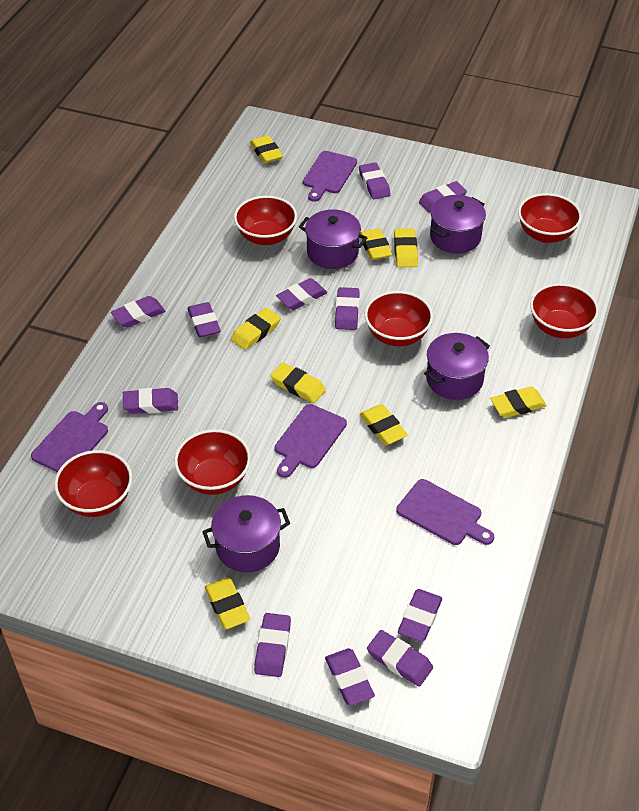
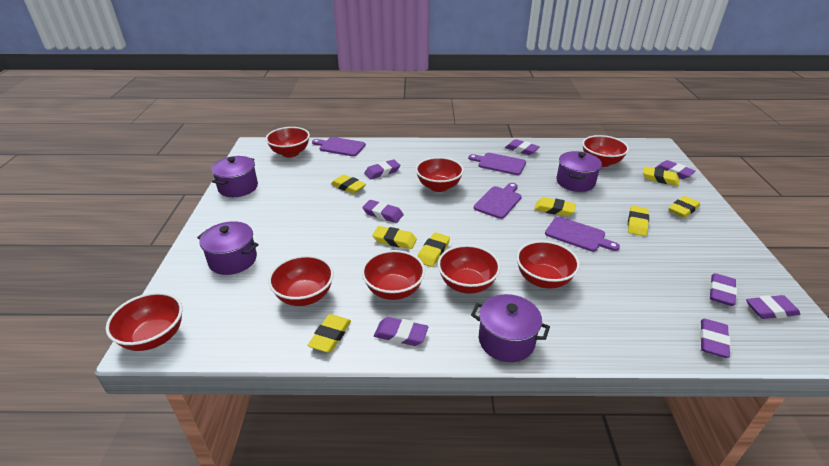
purple eraser: 11 -> 8
red bowl: 6 -> 8

